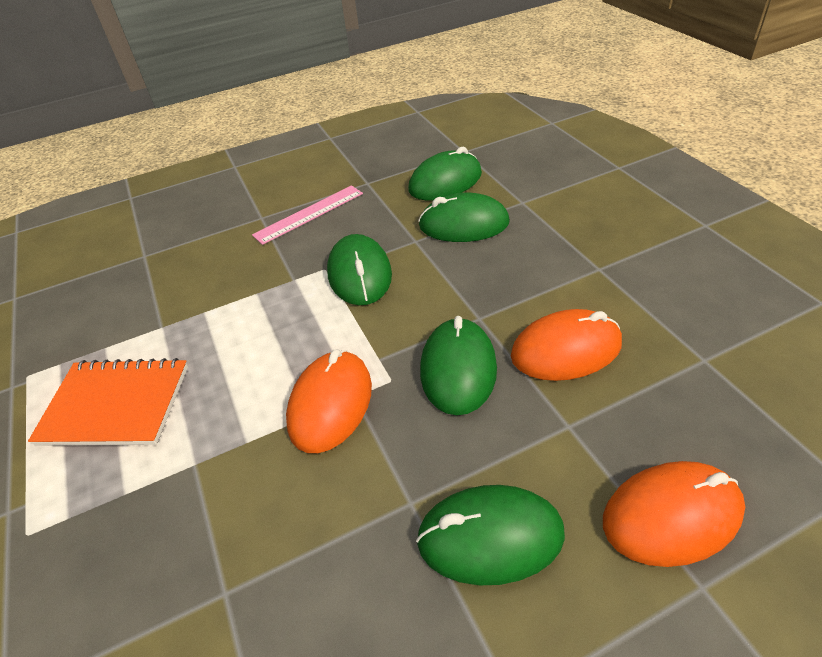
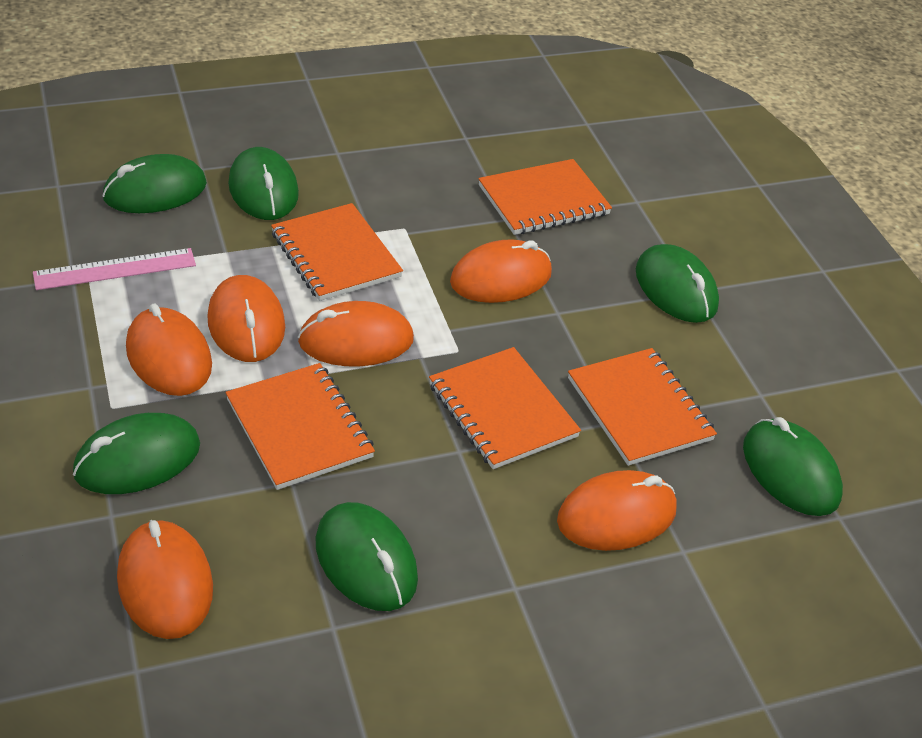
green mouse: 5 -> 6
orange mouse: 3 -> 6
orange notebook: 1 -> 5

